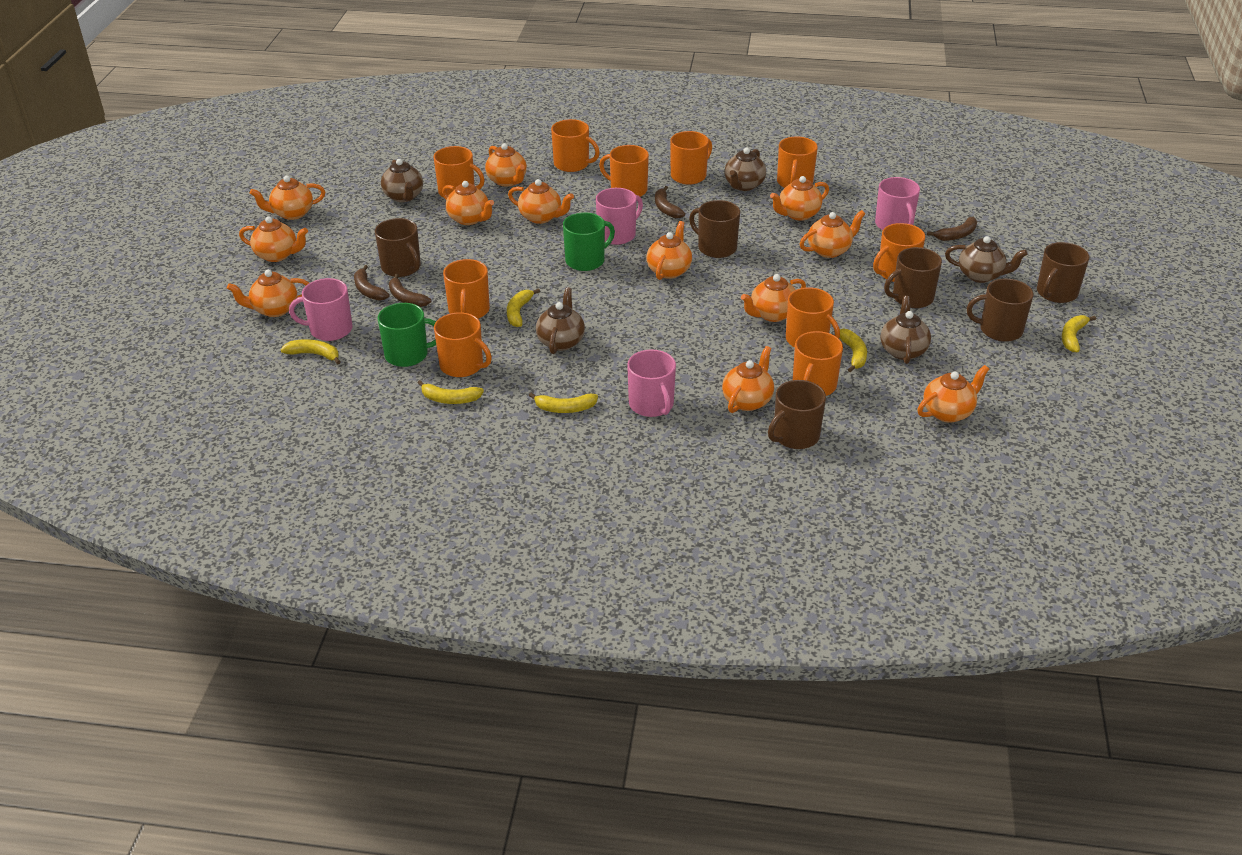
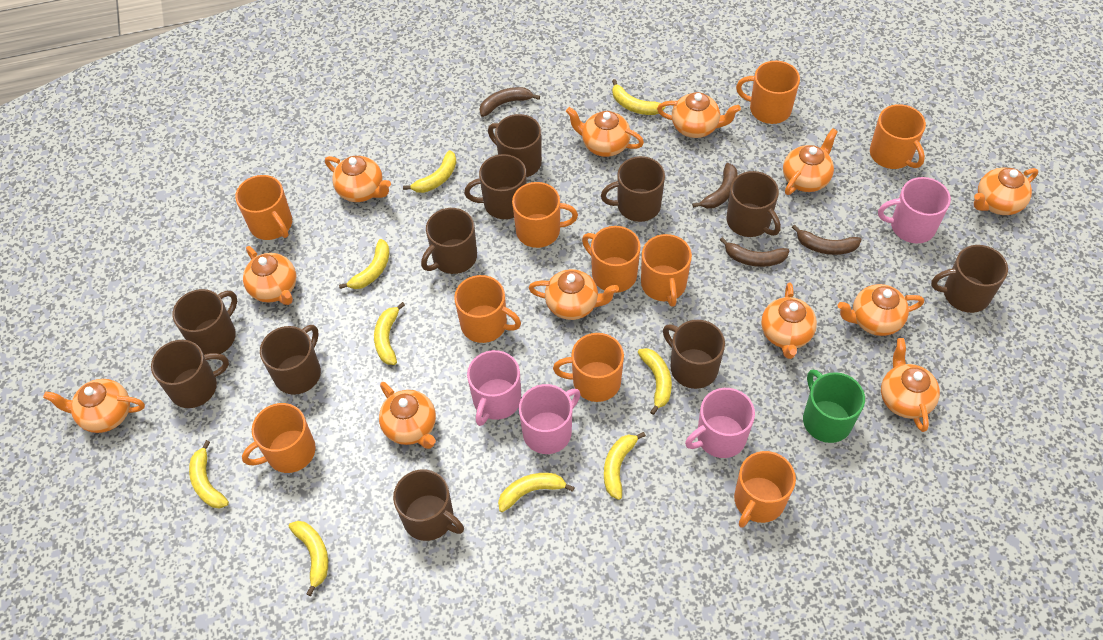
brown mug: 6 -> 11
brown teapot: 5 -> 0
green mug: 2 -> 1
yellow banana: 6 -> 9

